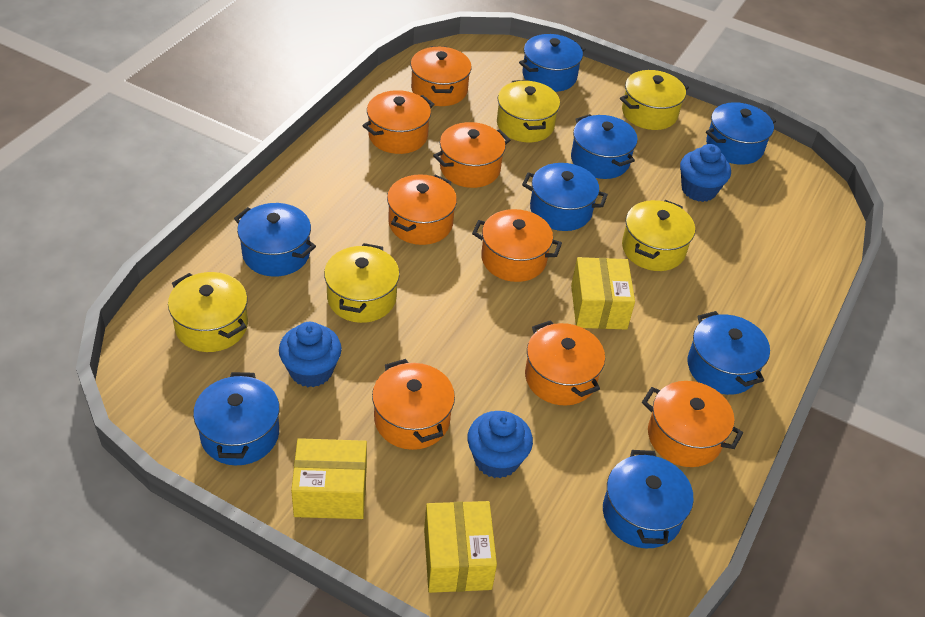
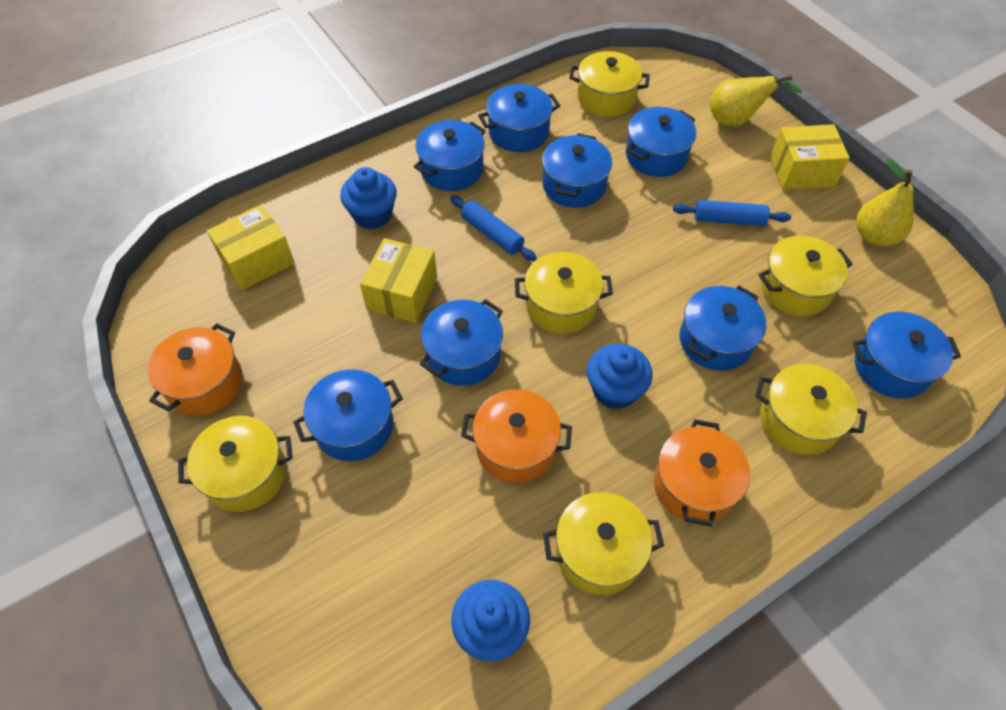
blue rolling pin: 0 -> 2
orange pot: 8 -> 3
yellow pear: 0 -> 2
yellow pot: 5 -> 6

